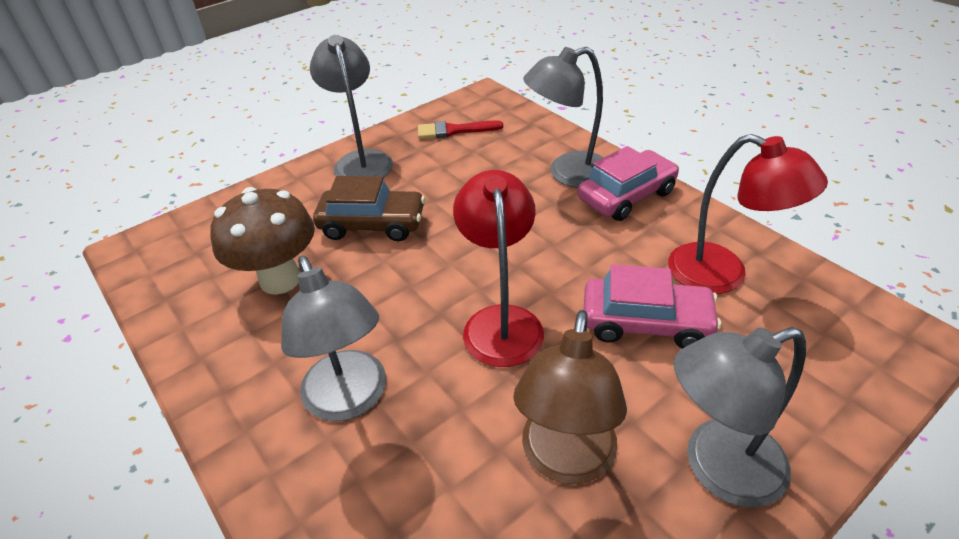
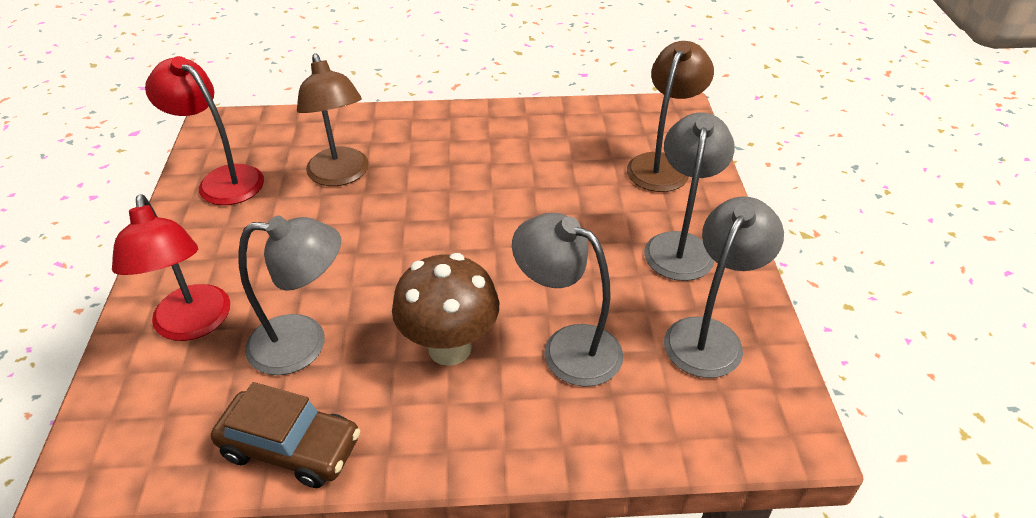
brown lamp: 1 -> 2
pink car: 2 -> 0
red brush: 1 -> 0

